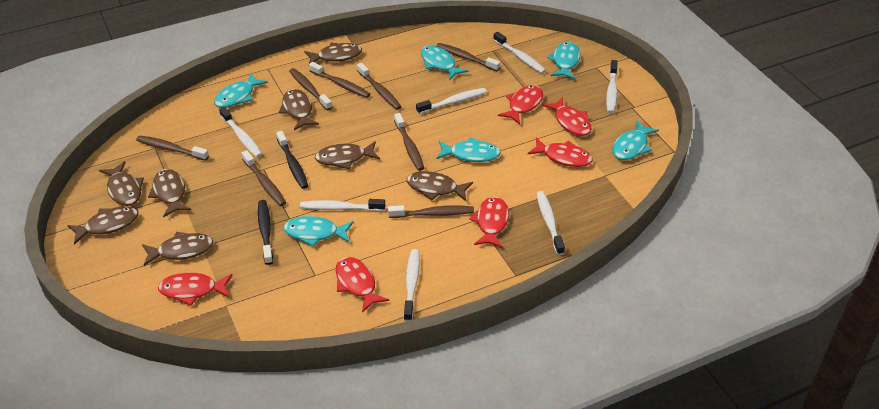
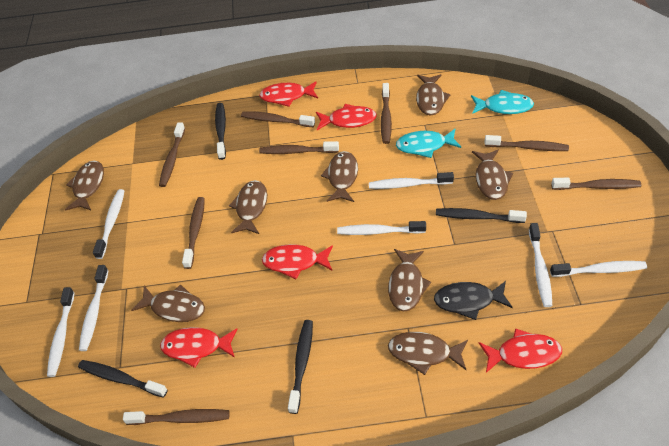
black fish: 0 -> 1
black toothbrush: 2 -> 4
red fish: 6 -> 5
turquoise fish: 6 -> 2

